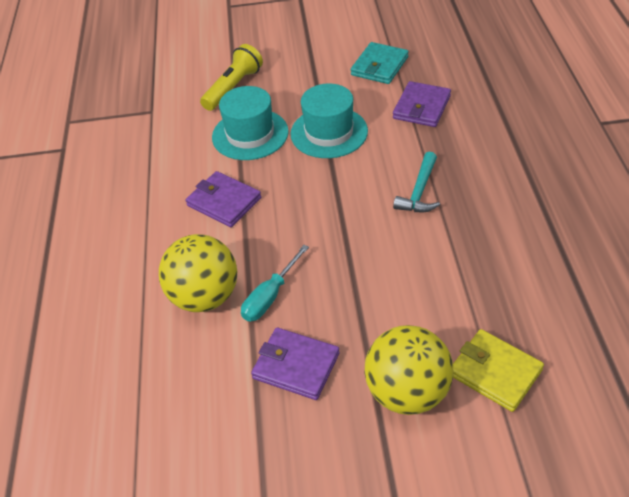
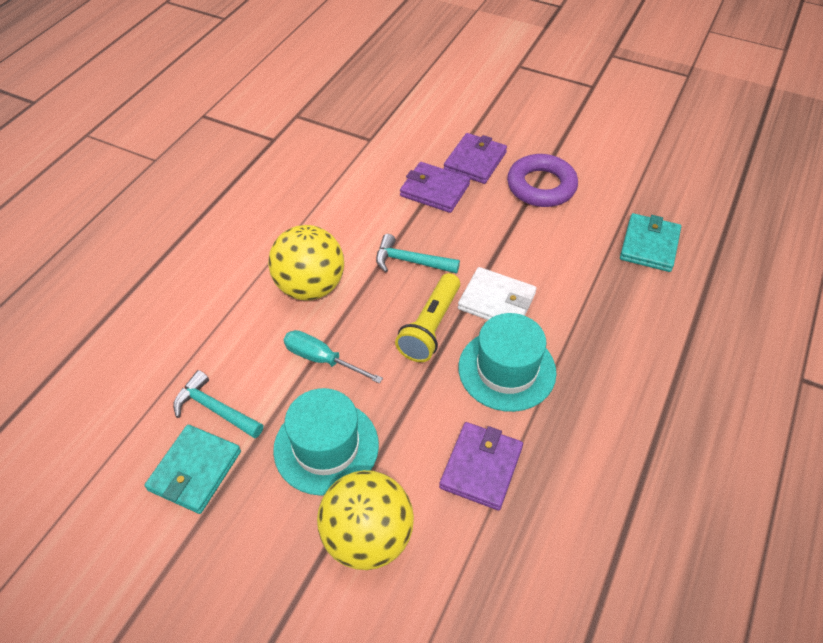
purple ring: 0 -> 1
turquoise hammer: 1 -> 2
turquoise wallet: 1 -> 2
white wallet: 0 -> 1
yellow wallet: 1 -> 0

